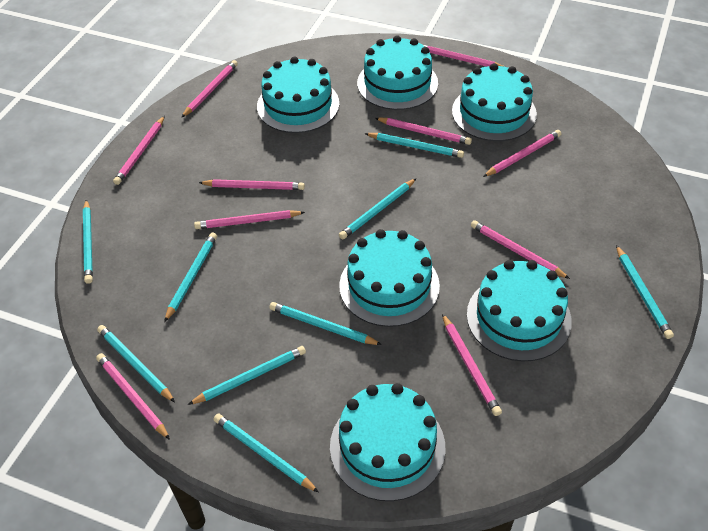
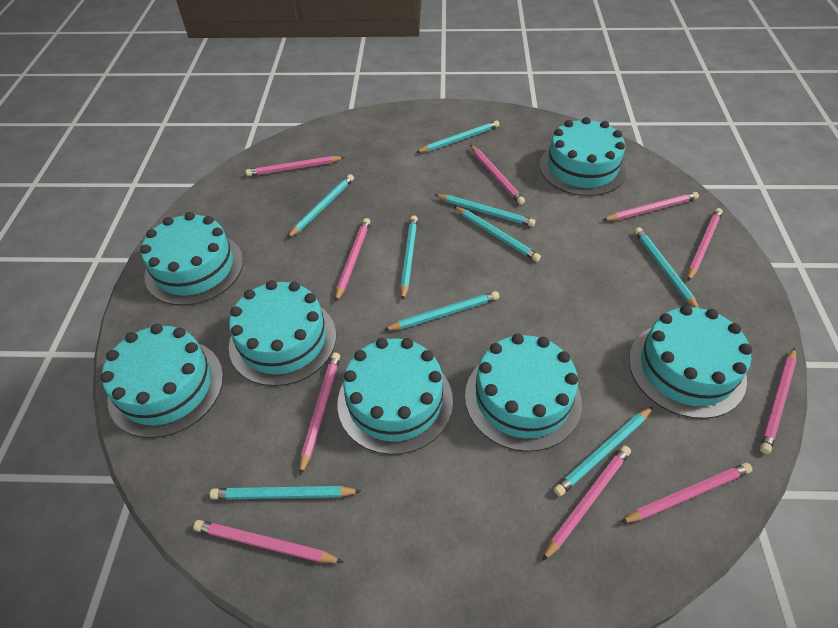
turquoise cake: 6 -> 7

